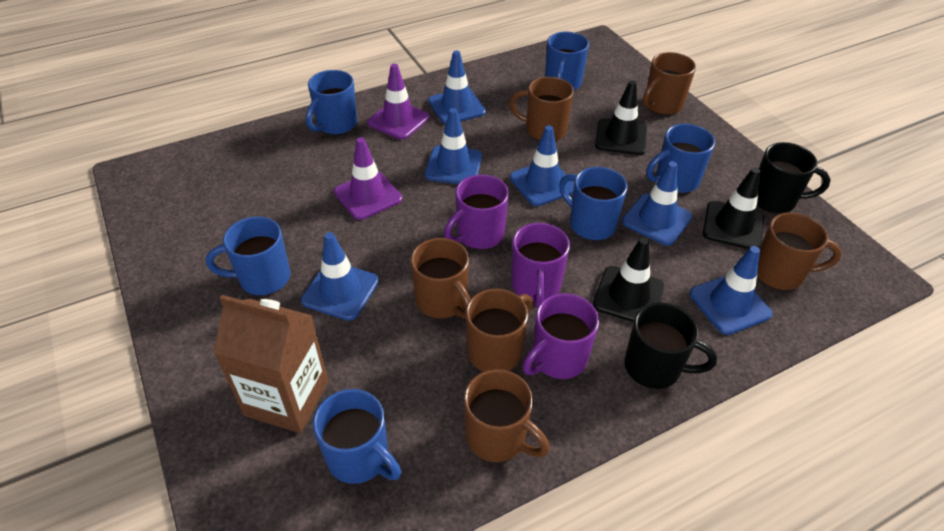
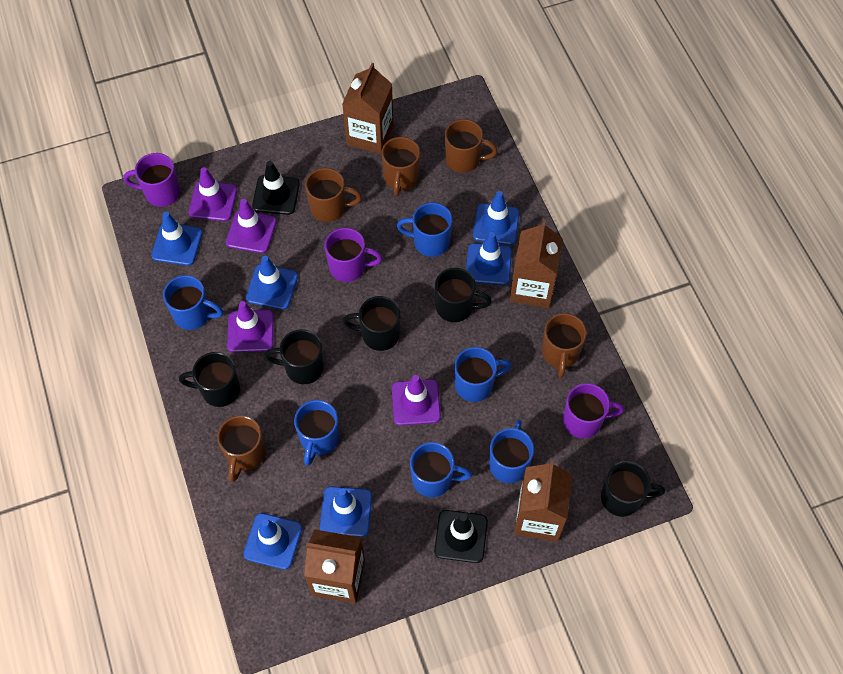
black mug: 2 -> 5
black traffic cone: 3 -> 2
brown carton: 1 -> 4
brown mug: 6 -> 5
purple traffic cone: 2 -> 4

